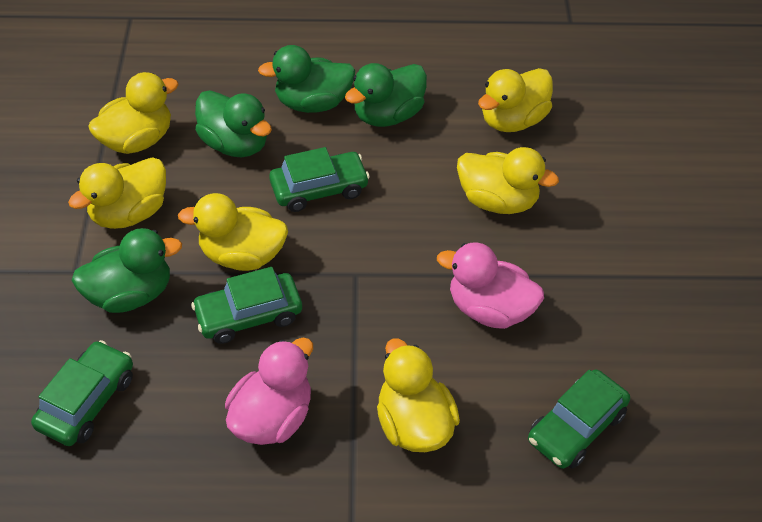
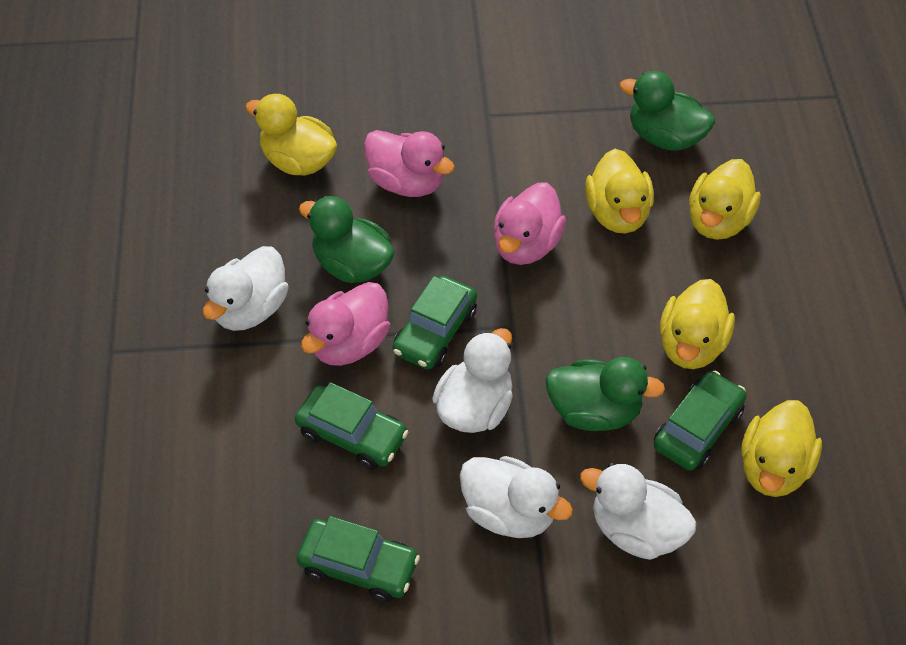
green duck: 4 -> 3
pink duck: 2 -> 3
white duck: 0 -> 4
yellow duck: 6 -> 5

